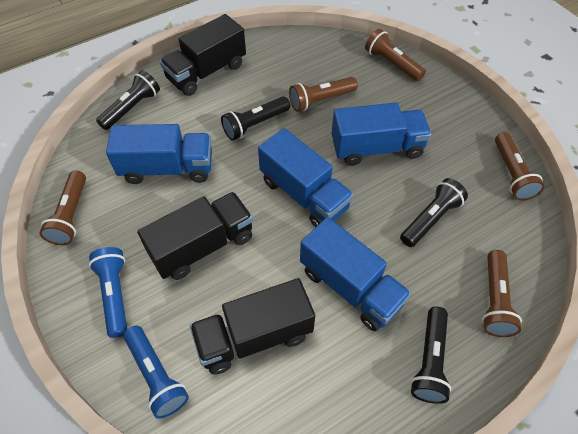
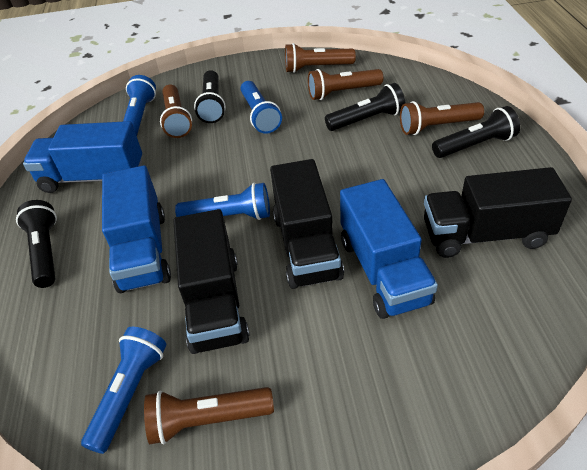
blue flashlight: 2 -> 4
blue truck: 4 -> 3

